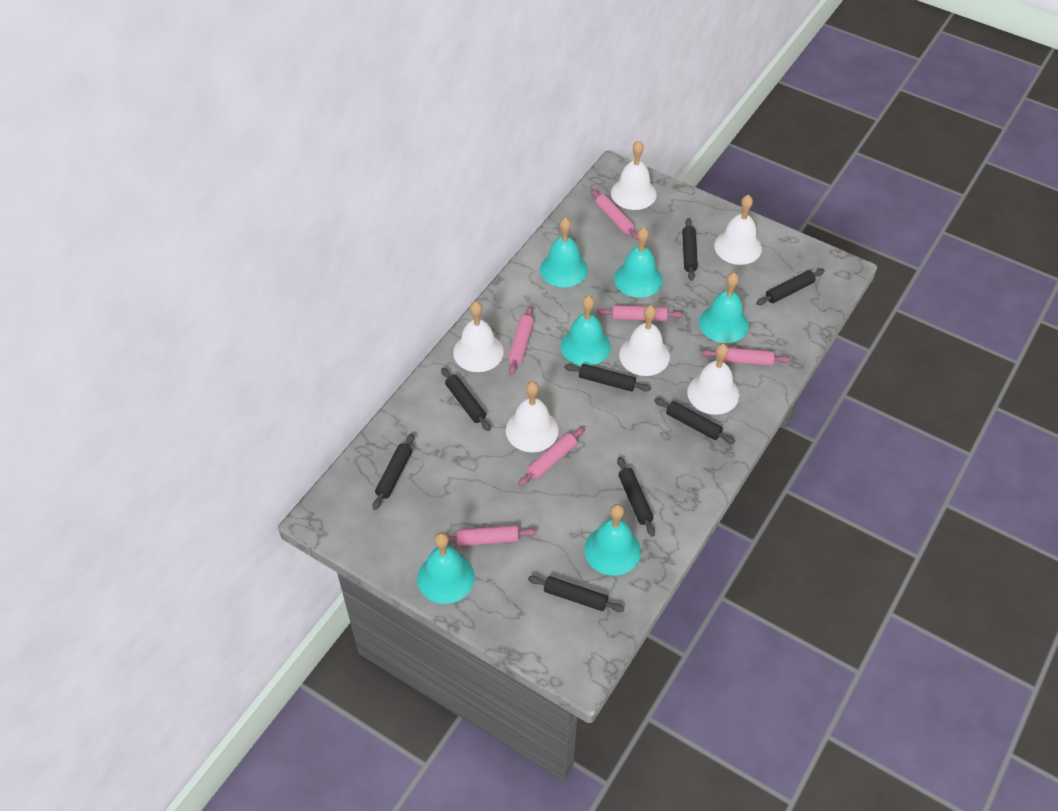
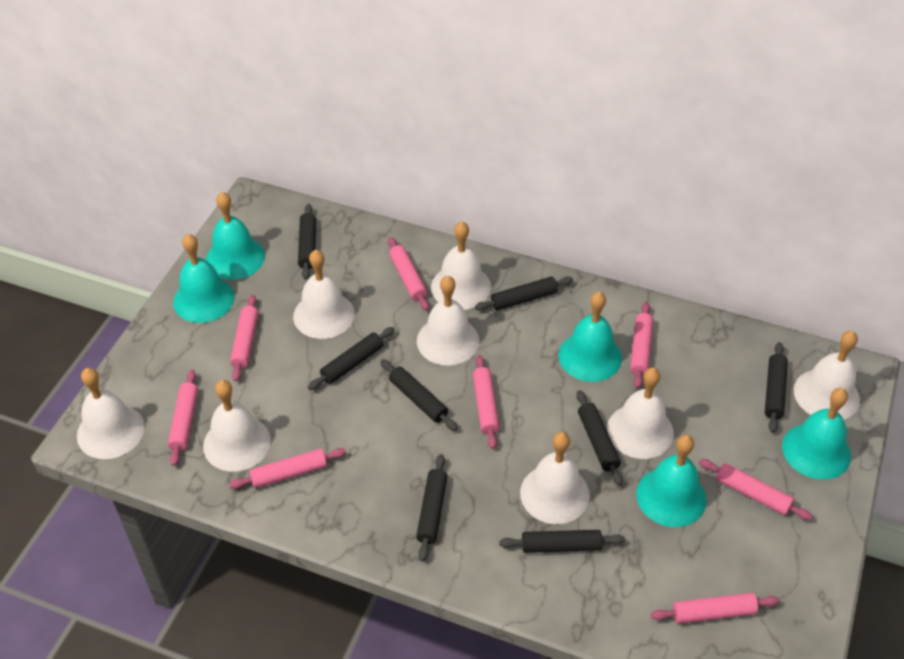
pink rolling pin: 6 -> 8
turquoise bell: 6 -> 5
white bell: 6 -> 8

